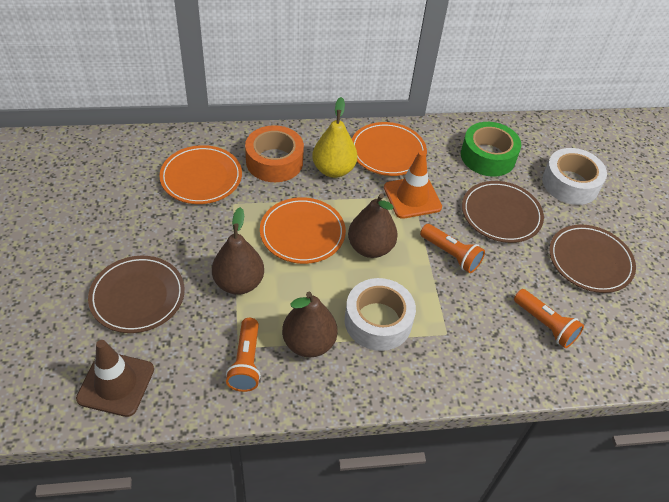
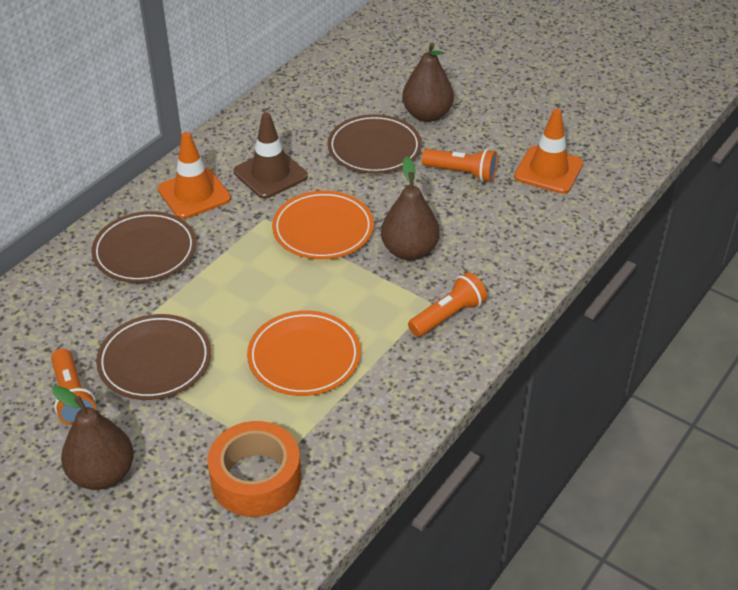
green tape: 1 -> 0
orange plate: 3 -> 2
orange traffic cone: 1 -> 2
white tape: 2 -> 0
yellow pear: 1 -> 0

